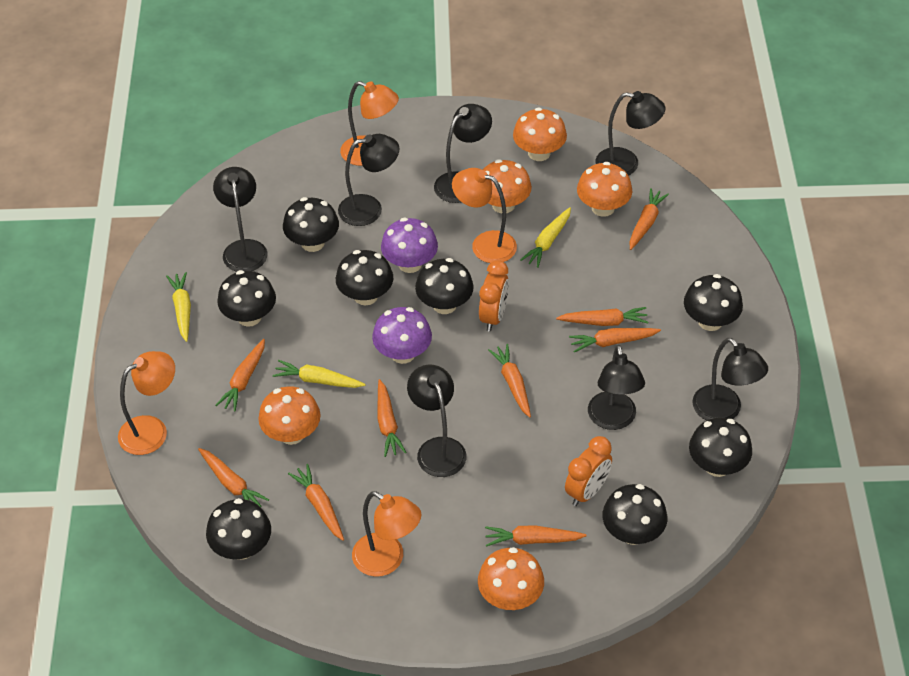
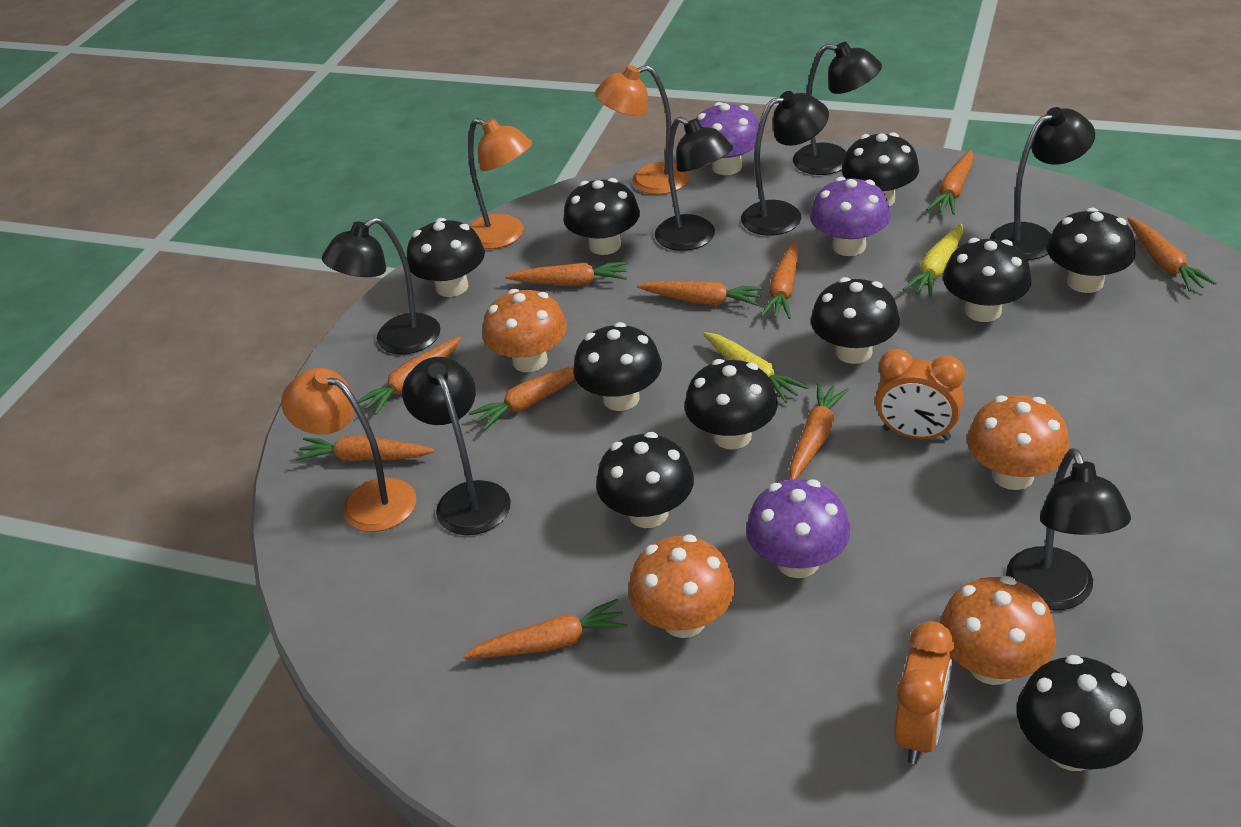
black mushroom: 8 -> 10
orange carrot: 9 -> 10
orange lamp: 4 -> 3
orange mushroom: 5 -> 4
purple mushroom: 2 -> 3
yellow carrot: 3 -> 2

